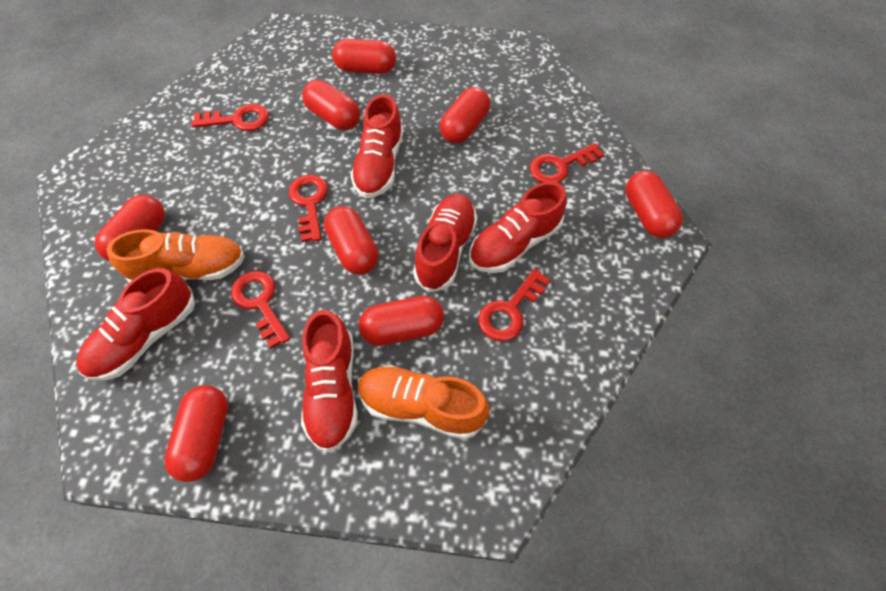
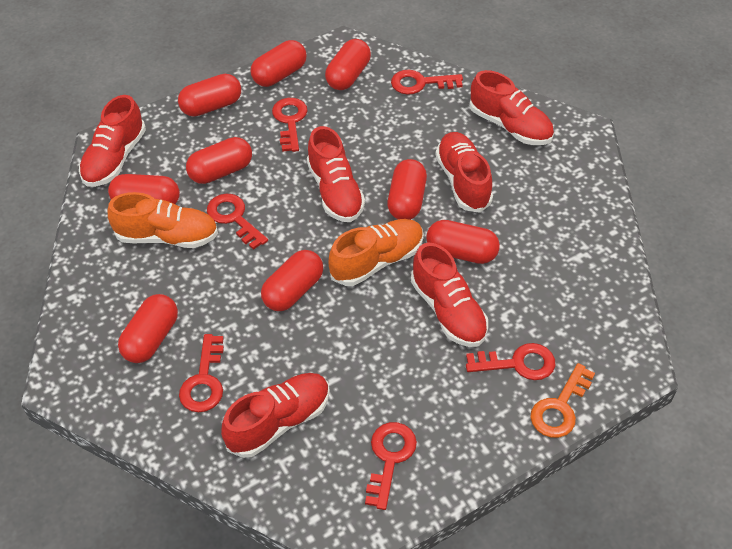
orange key: 0 -> 1
red capsule: 8 -> 9
red key: 5 -> 6
red shoe: 5 -> 6

